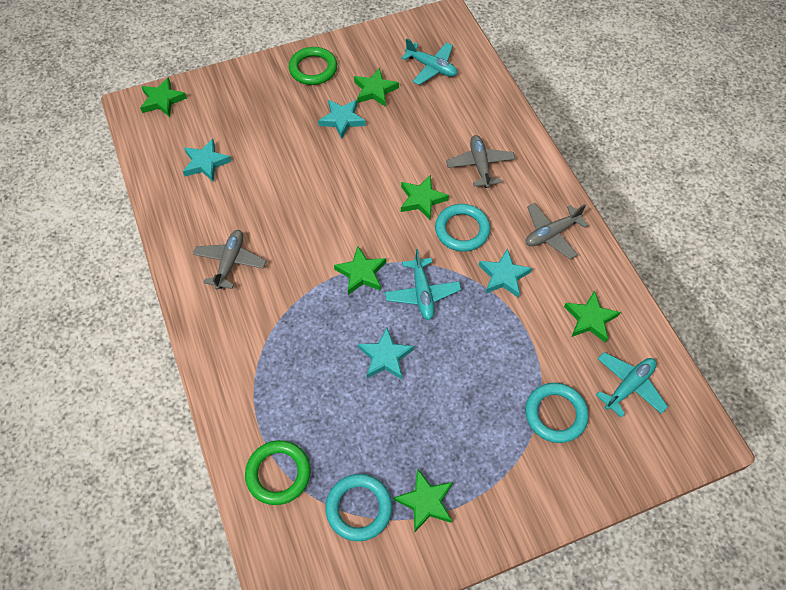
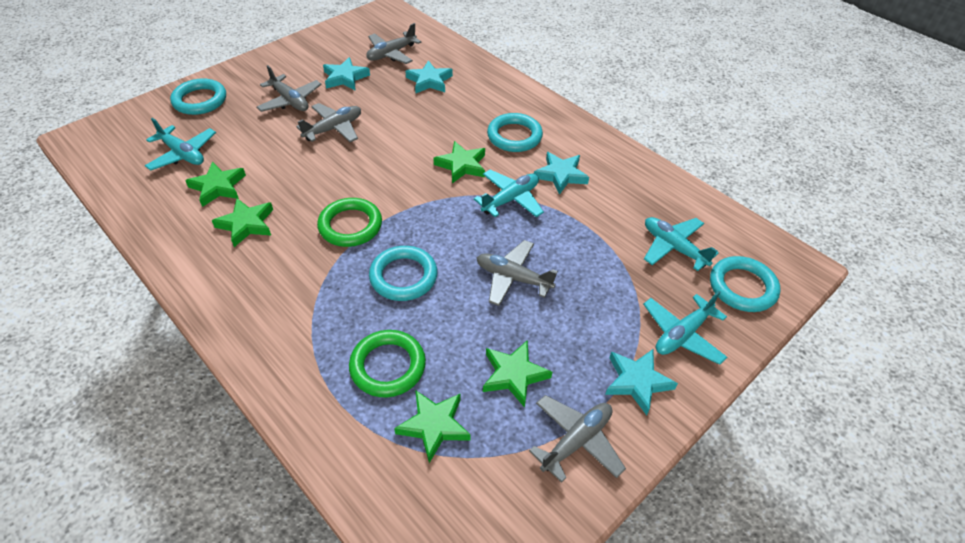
green star: 6 -> 5
grey plane: 3 -> 5
turquoise plane: 3 -> 4
turquoise ring: 3 -> 4

